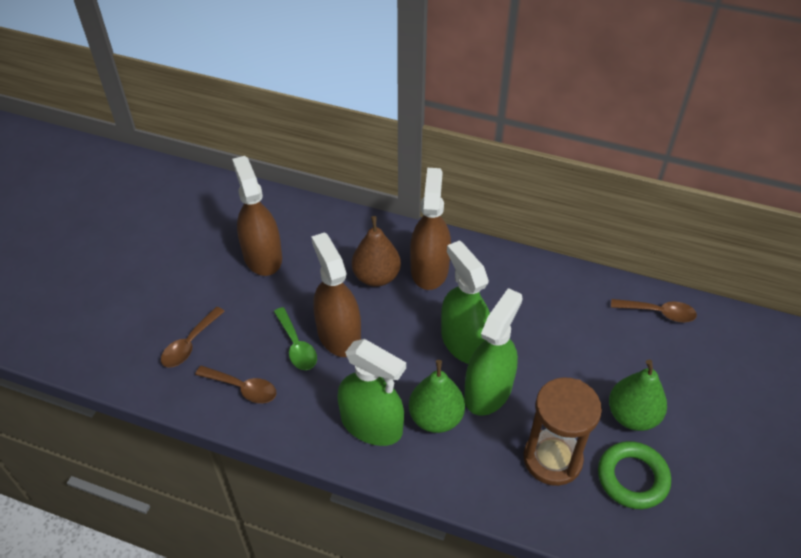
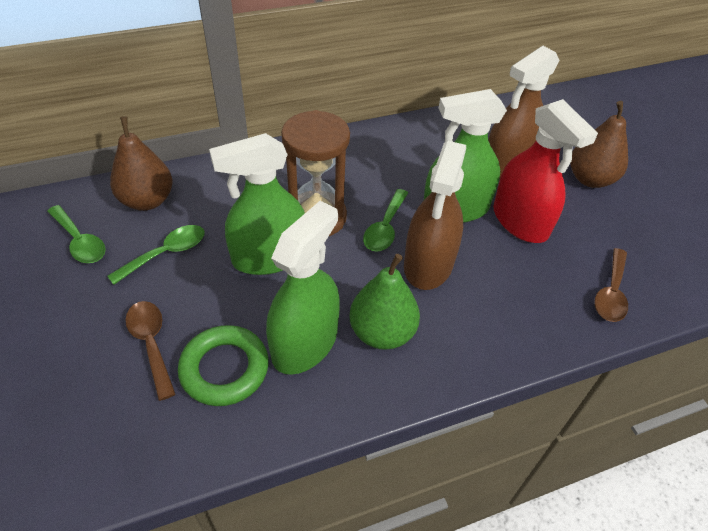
brown pear: 1 -> 2
brown spoon: 3 -> 2
brown spray bottle: 3 -> 2
green pear: 2 -> 1
green spoon: 1 -> 3
red spray bottle: 0 -> 1

